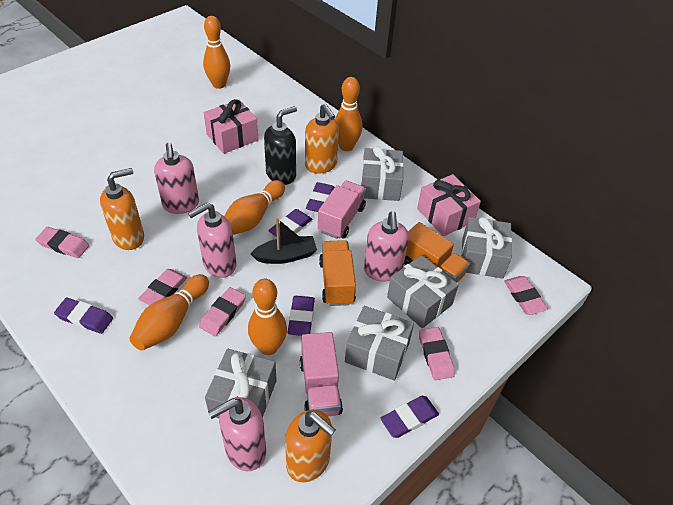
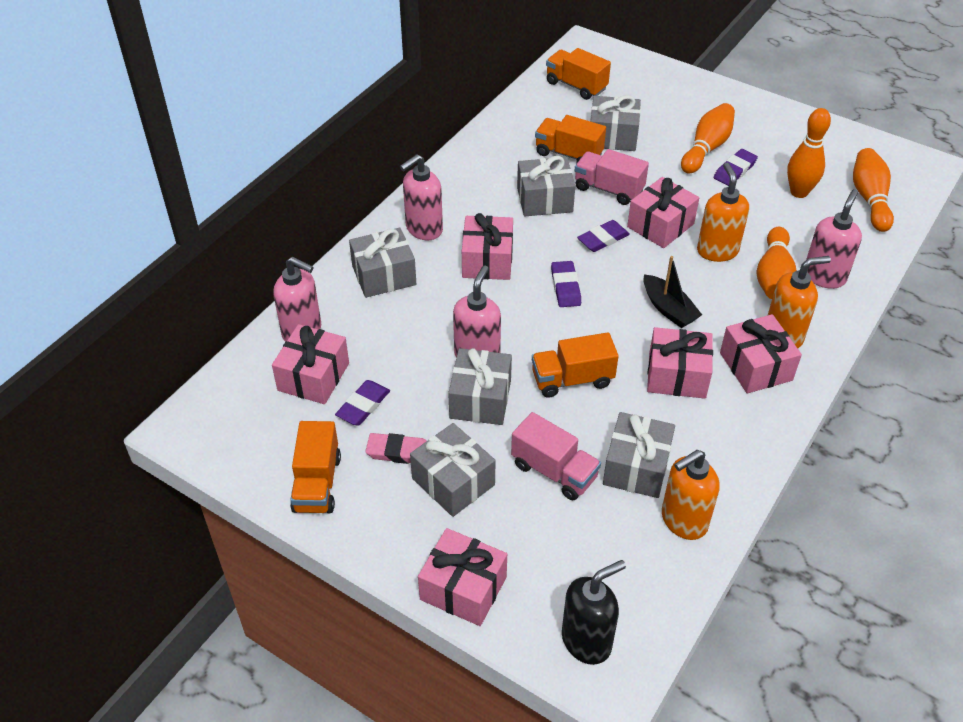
grey gift: 5 -> 6
orange bowling pin: 5 -> 4
orange truck: 2 -> 4
pink eraser: 5 -> 1
pink gift: 2 -> 6
purple eraser: 5 -> 4

